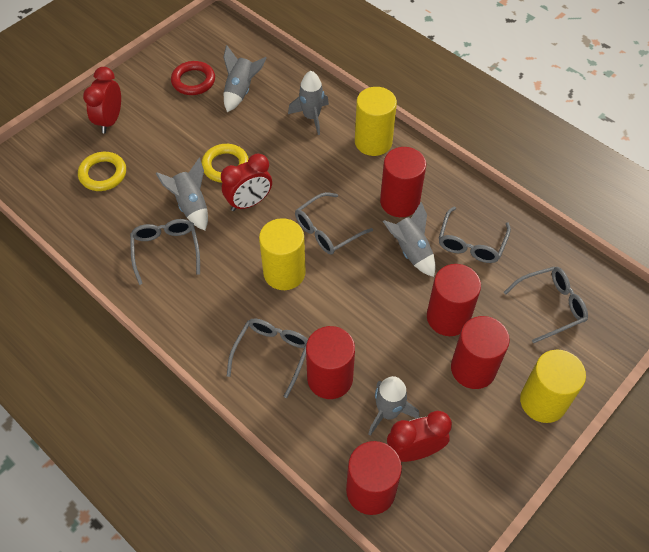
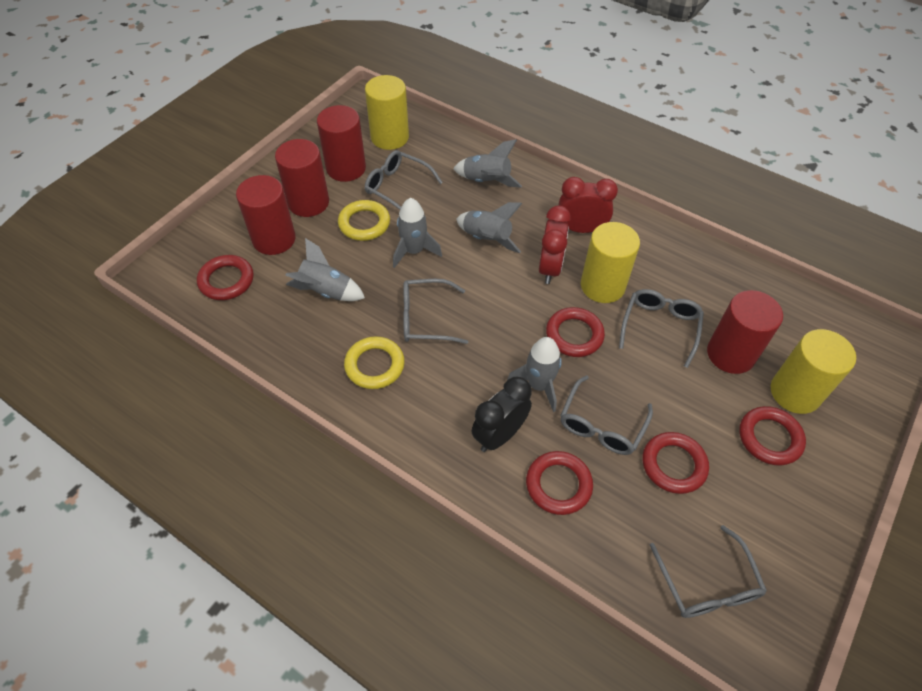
black clock: 0 -> 1
red clock: 3 -> 2
red cylinder: 5 -> 4
red ring: 1 -> 5

